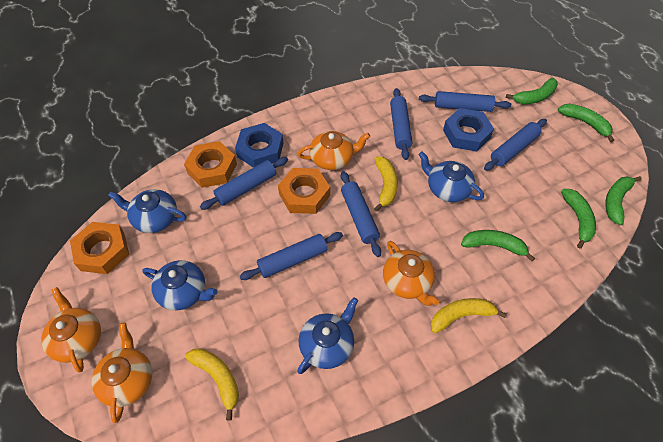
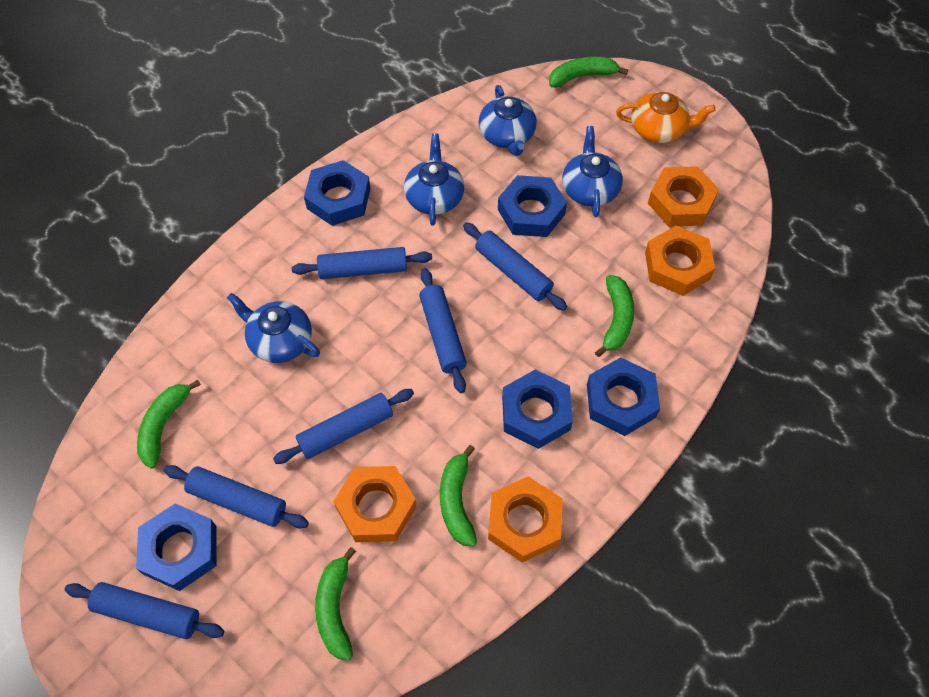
blue nut: 2 -> 5
orange nut: 3 -> 4
orange teapot: 4 -> 1
yellow banana: 3 -> 0

